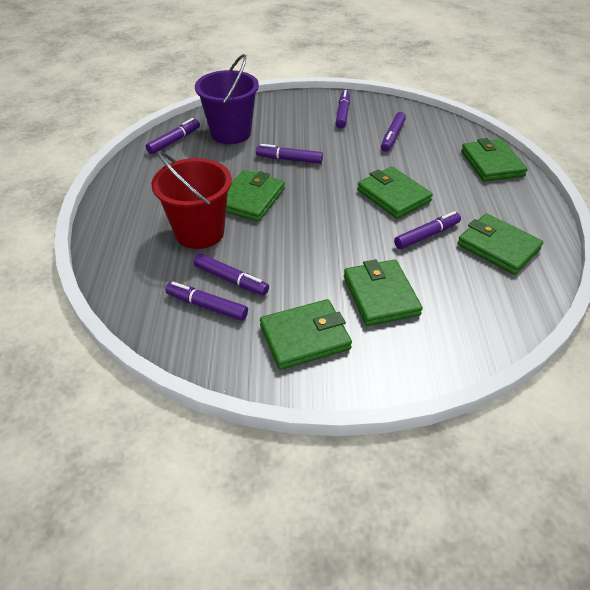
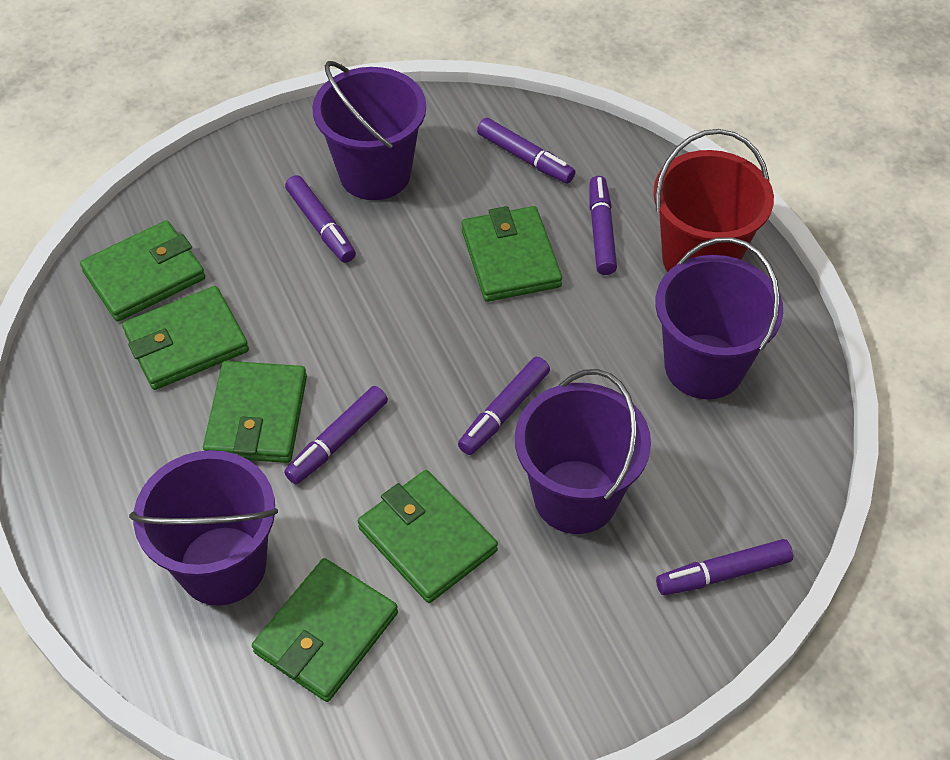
purple bucket: 1 -> 4
purple marker: 7 -> 6

